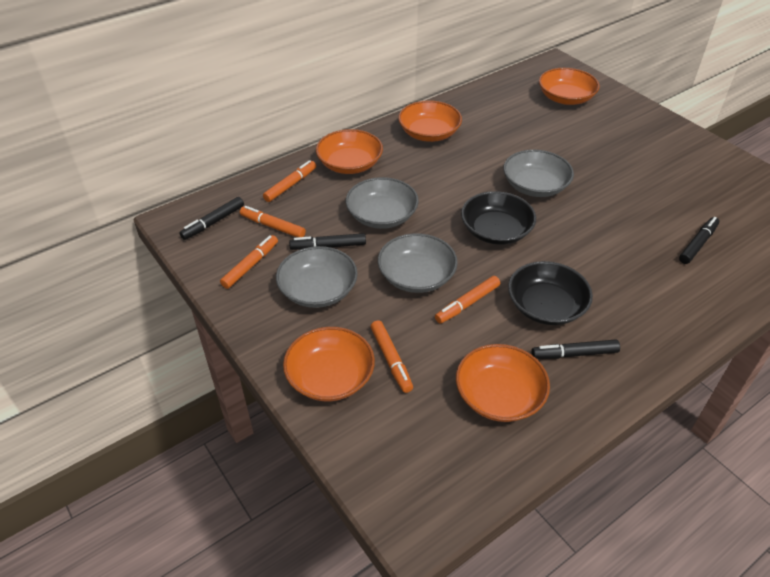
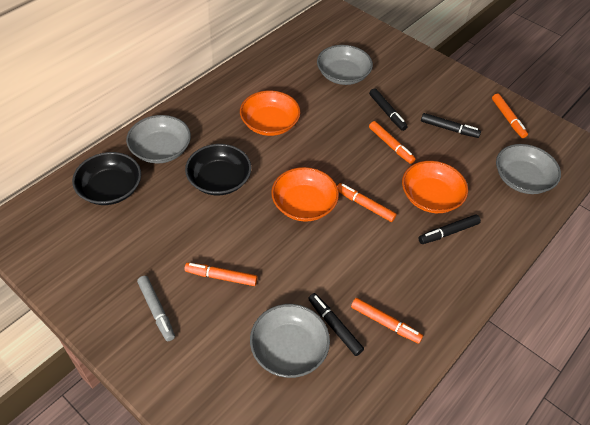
grey marker: 0 -> 1
orange bowl: 5 -> 3

